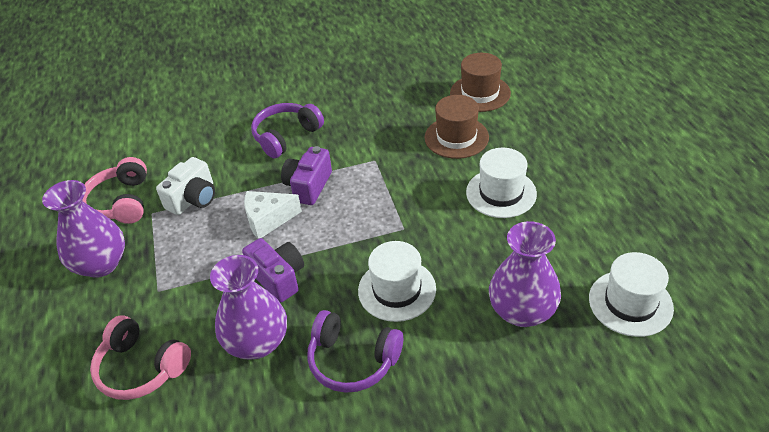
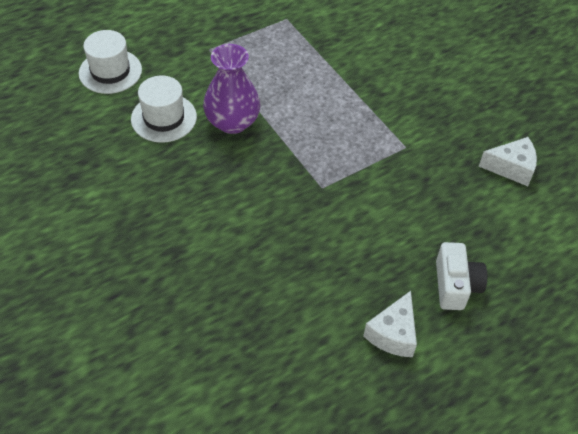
brown hat: 2 -> 0
pink headphones: 2 -> 0
purple camera: 2 -> 0
purple headphones: 2 -> 0
purple vase: 3 -> 1
white cheese: 1 -> 2
white hat: 3 -> 2

